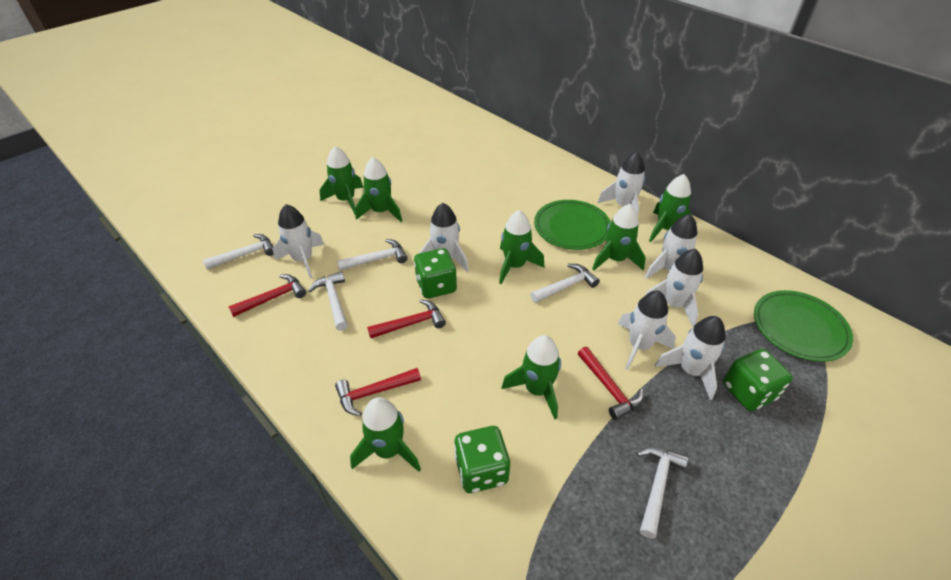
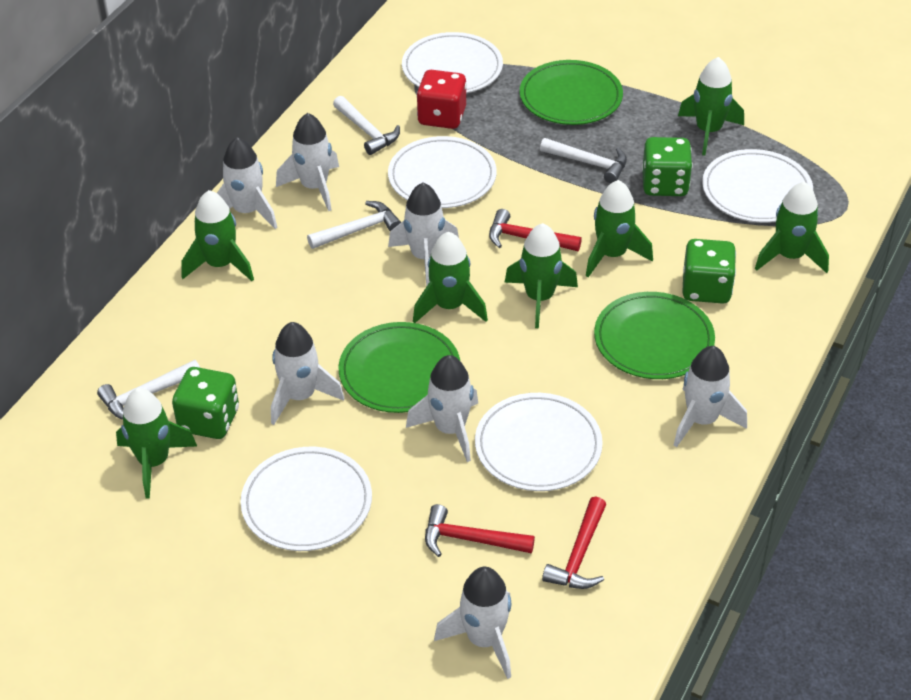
green plate: 2 -> 3
red dice: 0 -> 1
red hammer: 4 -> 3
white hammer: 5 -> 4
white plate: 0 -> 5

